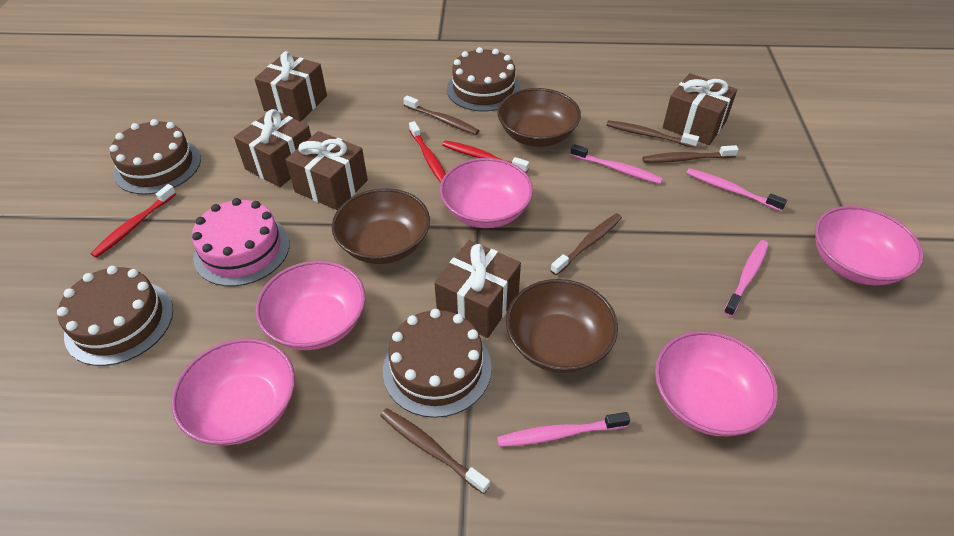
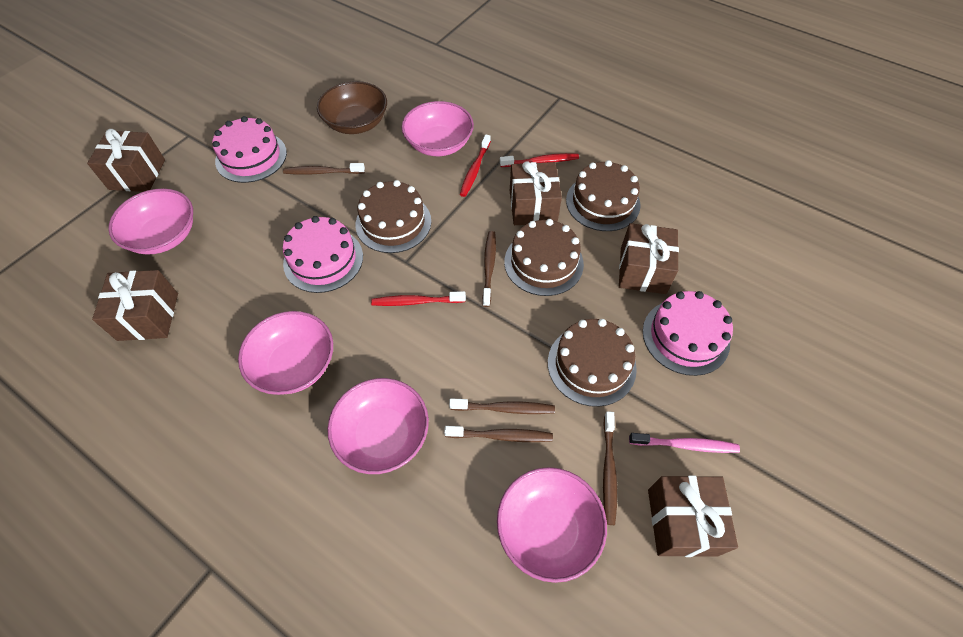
brown bowl: 3 -> 1
pink cake: 1 -> 3
pink toothbrush: 4 -> 1

